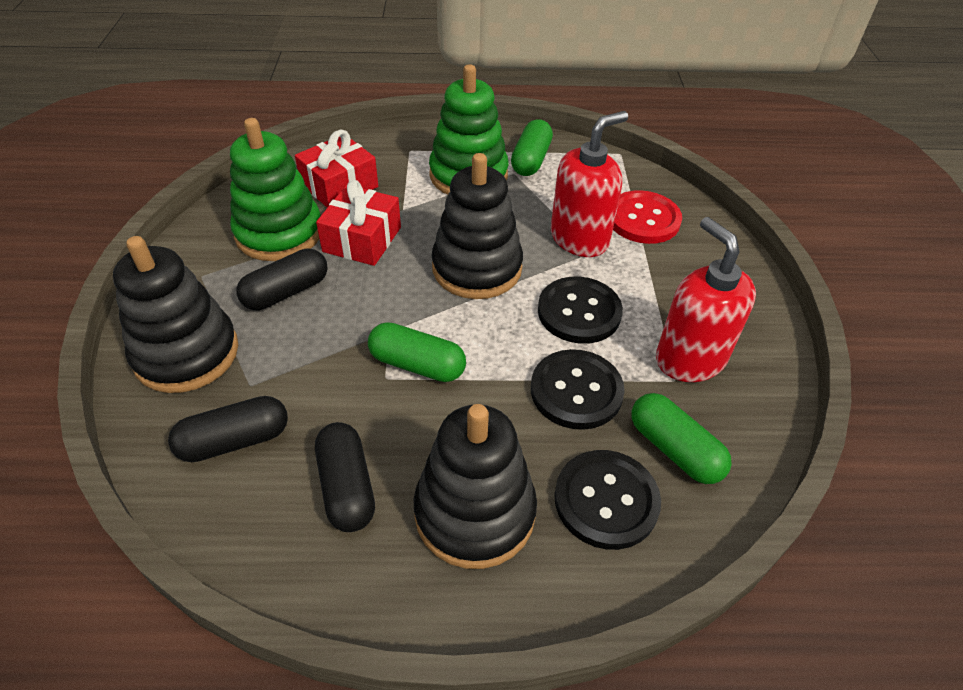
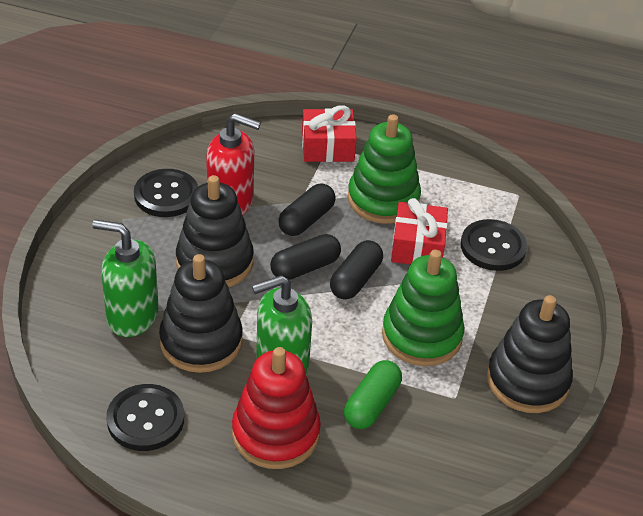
green capsule: 3 -> 1
green soap dispenser: 0 -> 2
red button: 1 -> 0
red soap dispenser: 2 -> 1
red stacking toy: 0 -> 1

